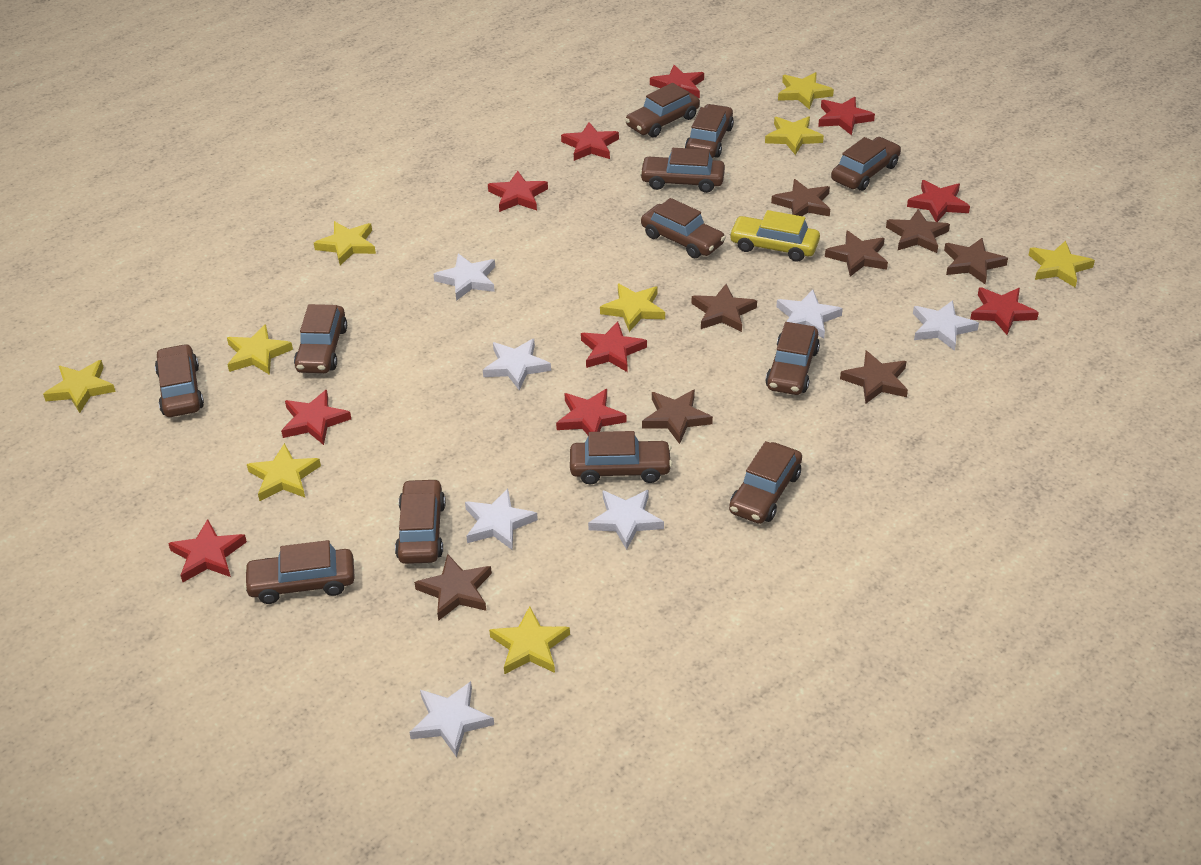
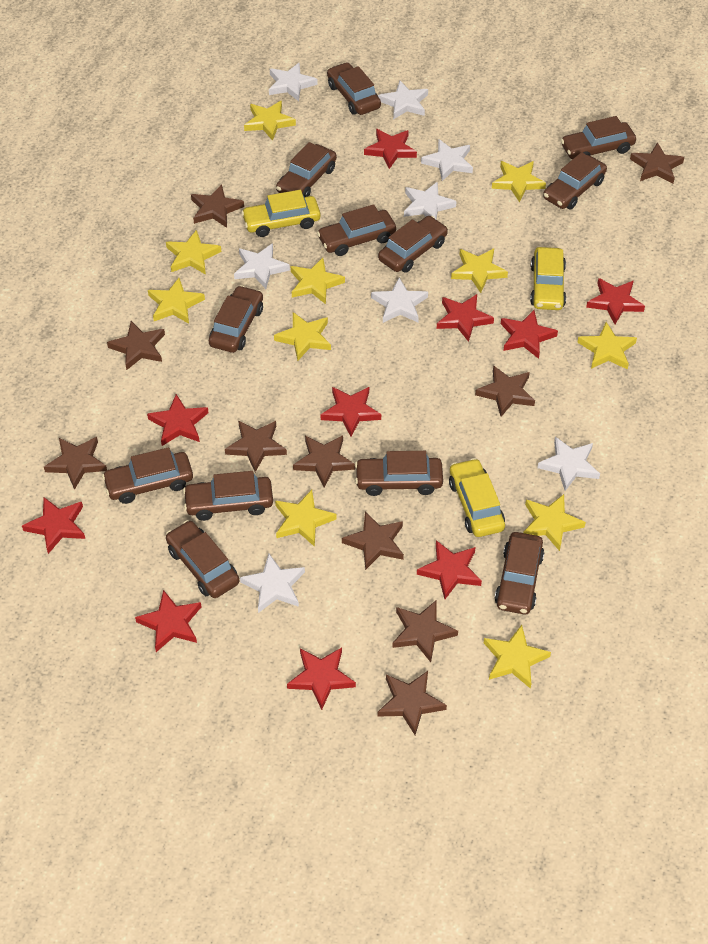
brown star: 8 -> 10
white star: 7 -> 8
yellow car: 1 -> 3
yellow star: 9 -> 11

